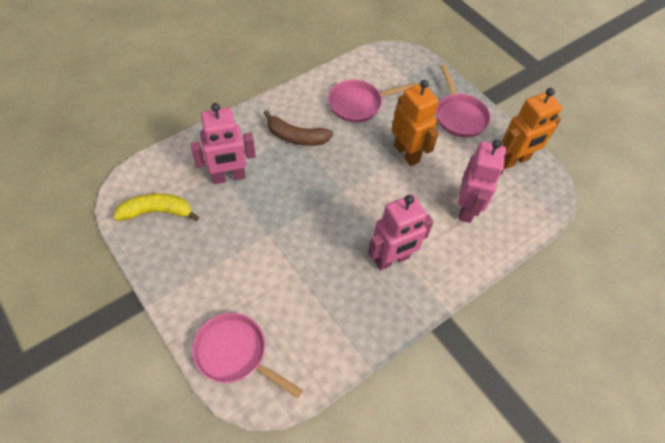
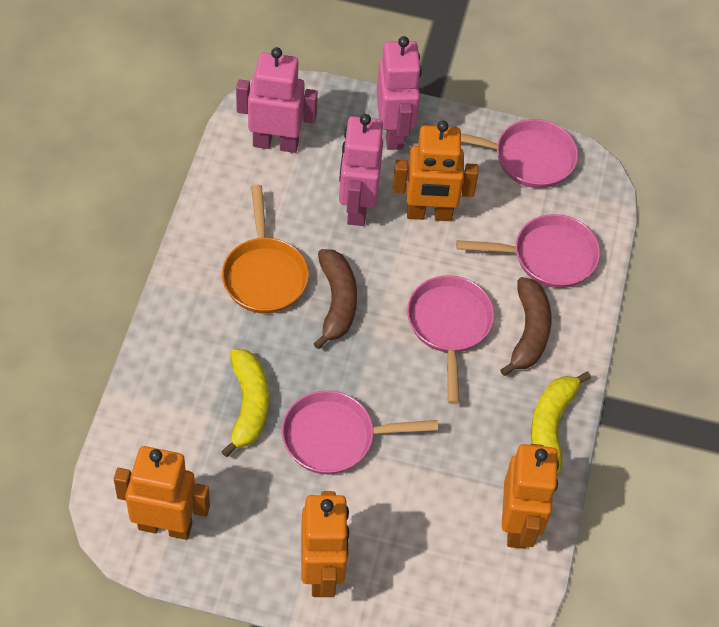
brown banana: 1 -> 2
orange pan: 0 -> 1
orange robot: 2 -> 4
pink pan: 3 -> 4
yellow banana: 1 -> 2

